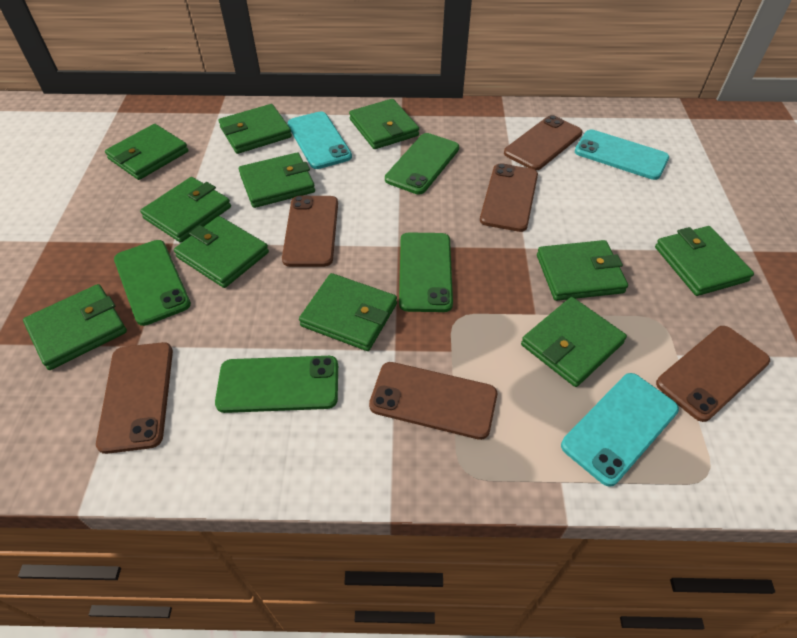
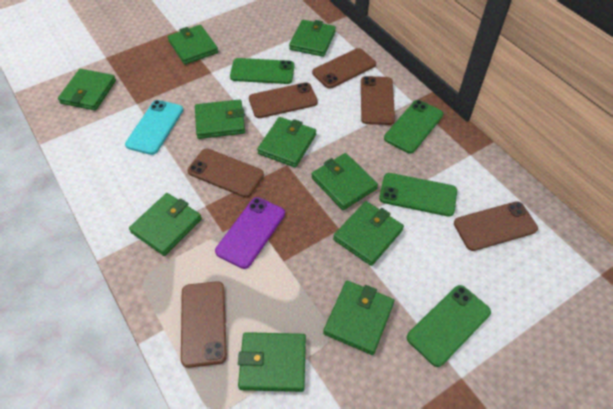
green wallet: 11 -> 10
purple phone: 0 -> 1
turquoise phone: 3 -> 1

